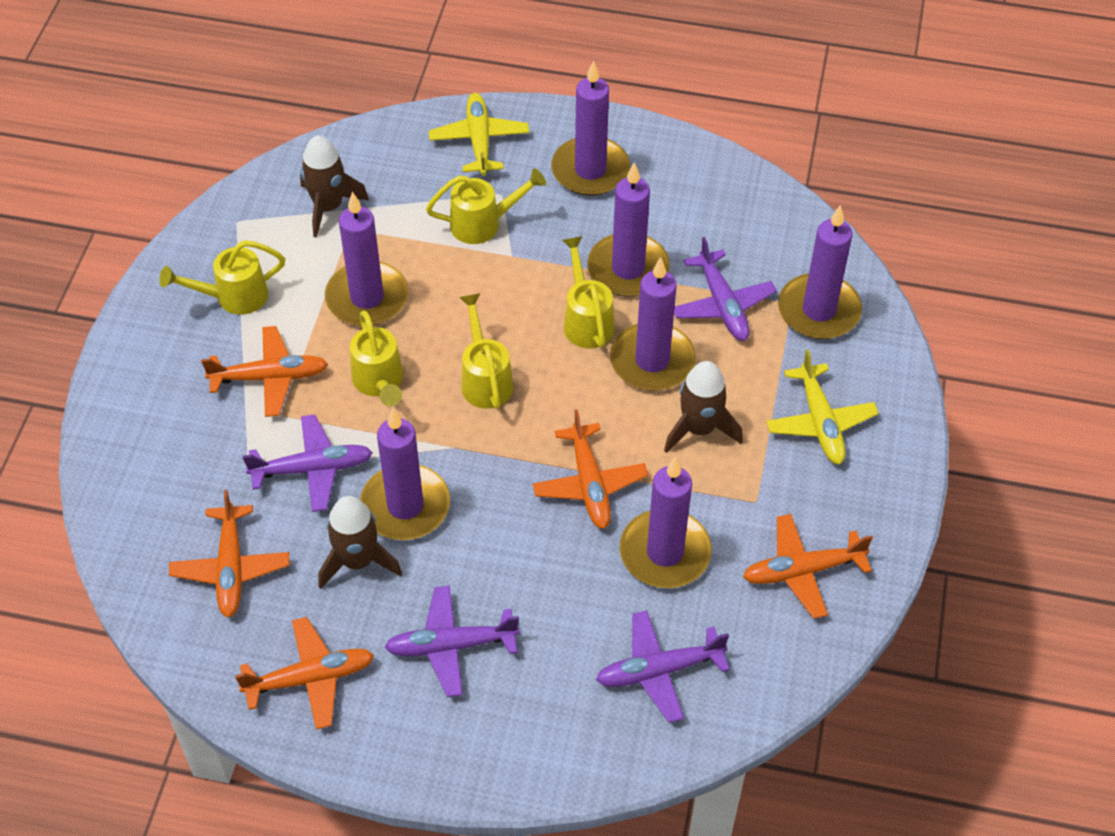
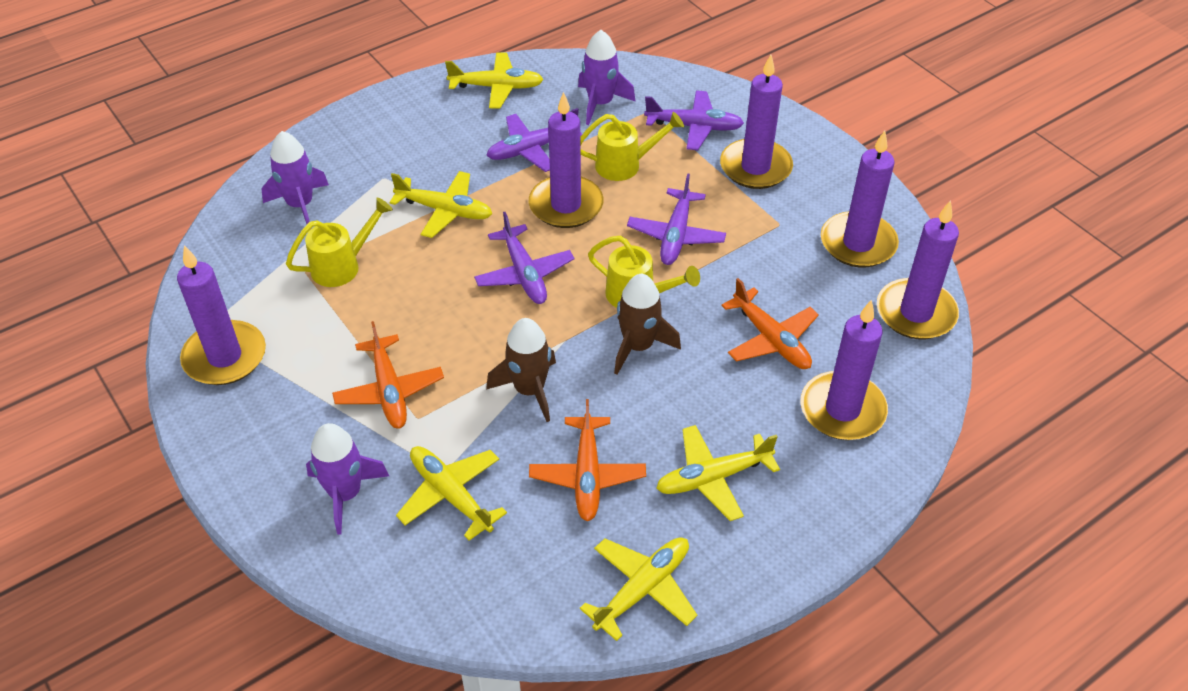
brown rocket: 3 -> 2
orange plane: 5 -> 3
purple candle: 7 -> 6
purple rocket: 0 -> 3
yellow plane: 2 -> 5
yellow watering can: 5 -> 3

